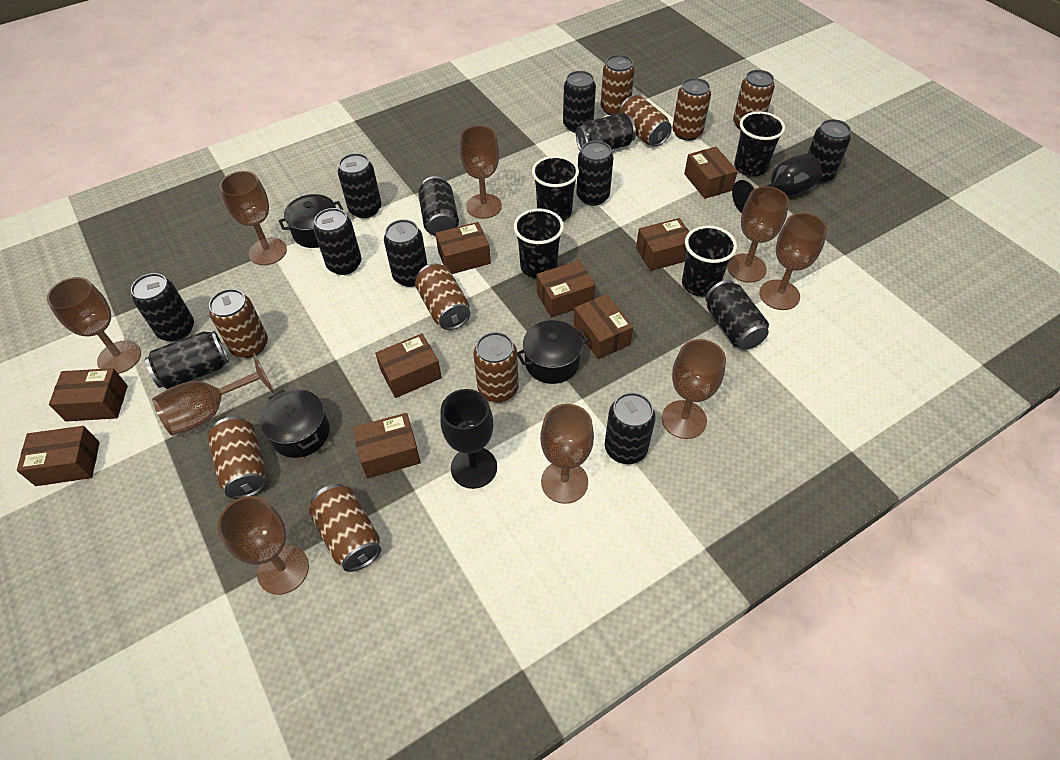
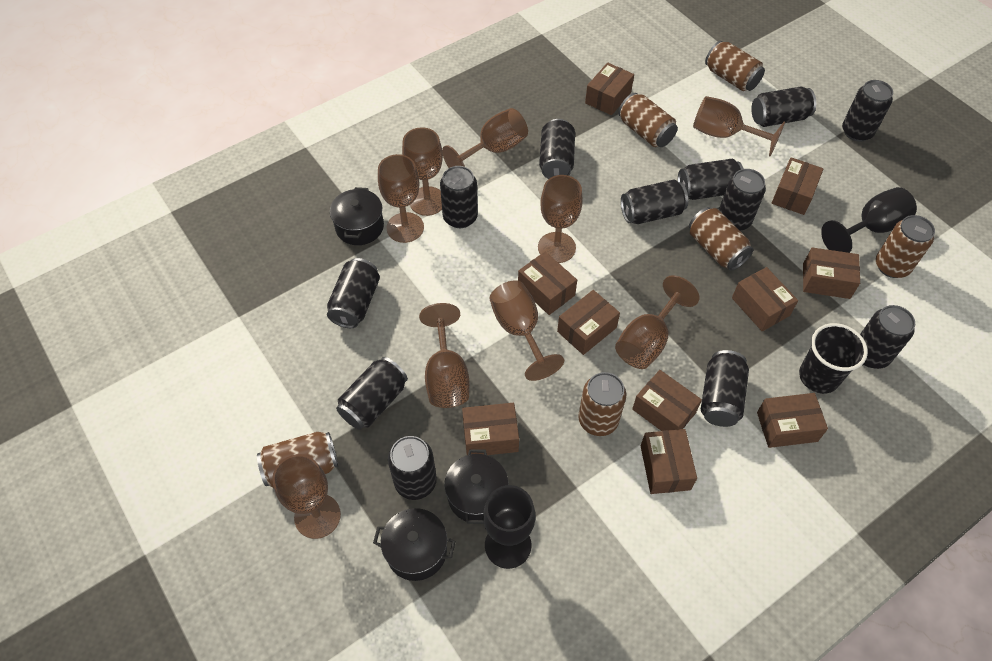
black cup: 4 -> 1
brown box: 9 -> 10
brown can: 9 -> 6

